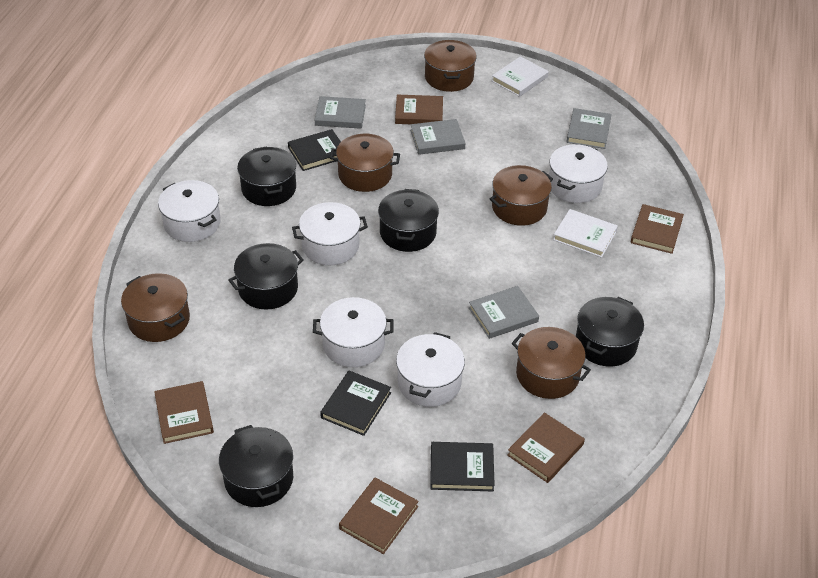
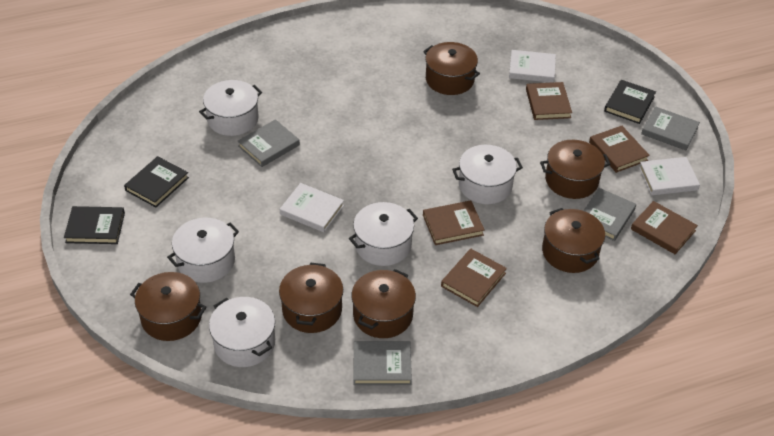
black pot: 5 -> 0
brown pot: 5 -> 6
white book: 2 -> 3

